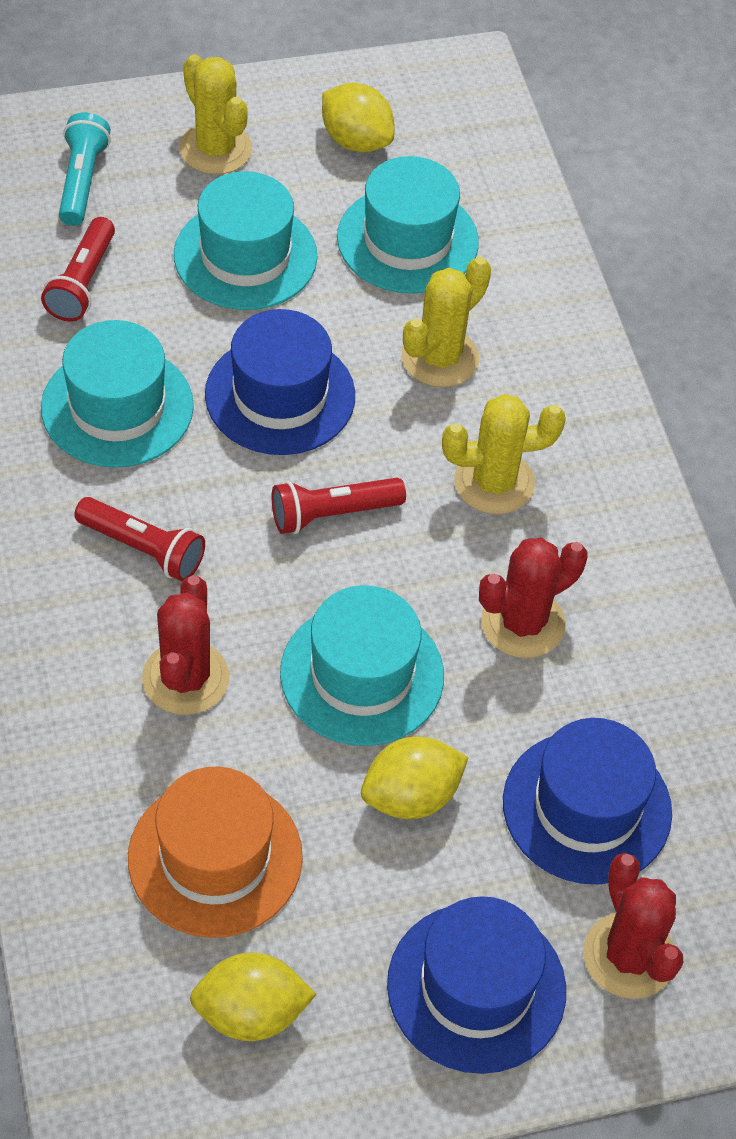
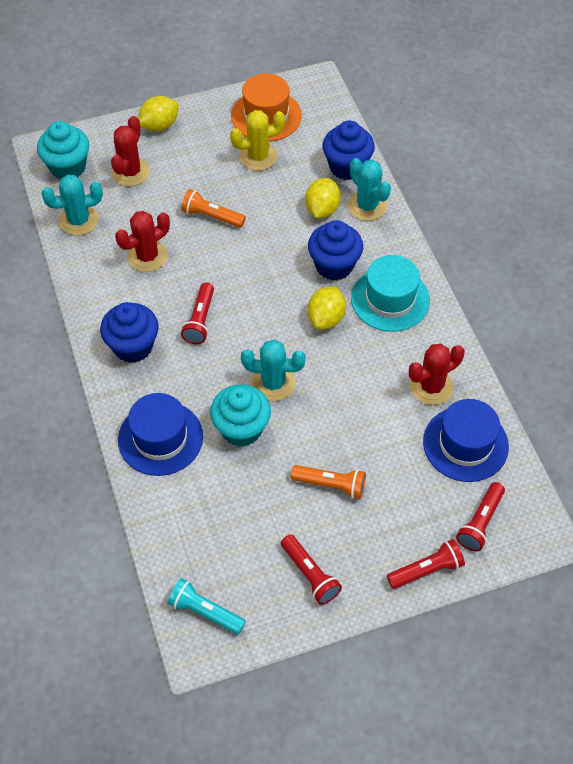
blue cupcake: 0 -> 3
blue hat: 3 -> 2
orange flashlight: 0 -> 2
red flashlight: 3 -> 4
turquoise cactus: 0 -> 3
turquoise cupcake: 0 -> 2
turquoise hat: 4 -> 1
yellow cactus: 3 -> 1

